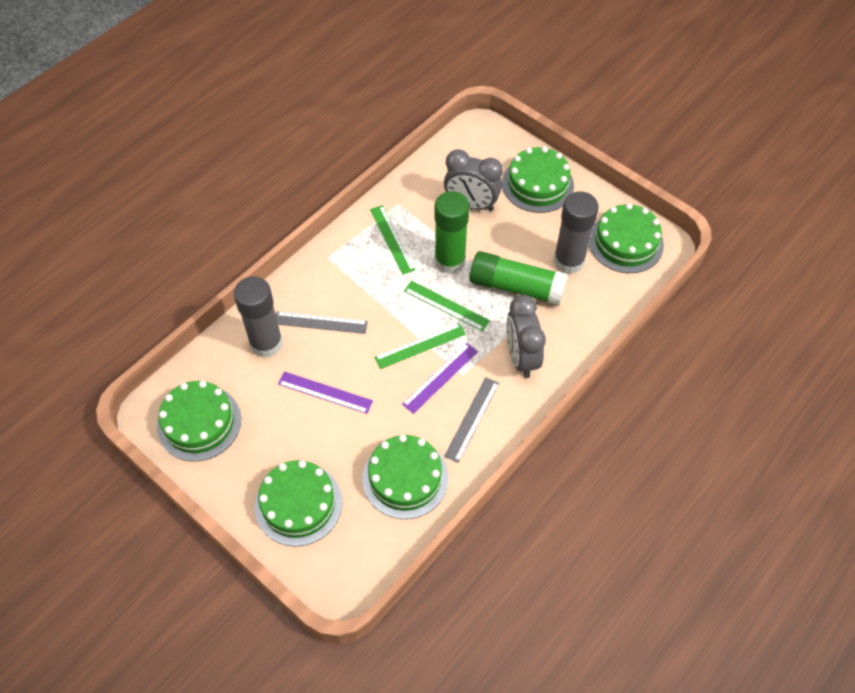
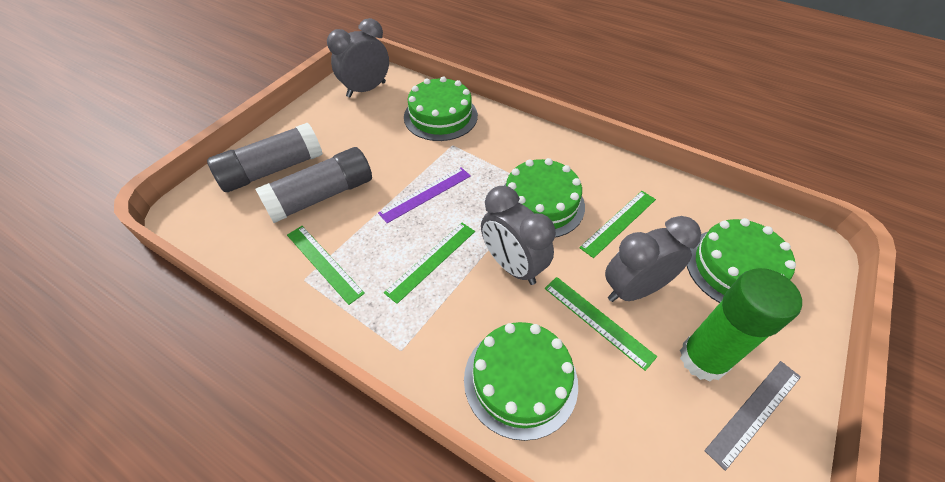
green cake: 5 -> 4
green glue stick: 2 -> 1
green ruler: 3 -> 4
grey clock: 2 -> 3
grey ruler: 2 -> 1
purple ruler: 2 -> 1

